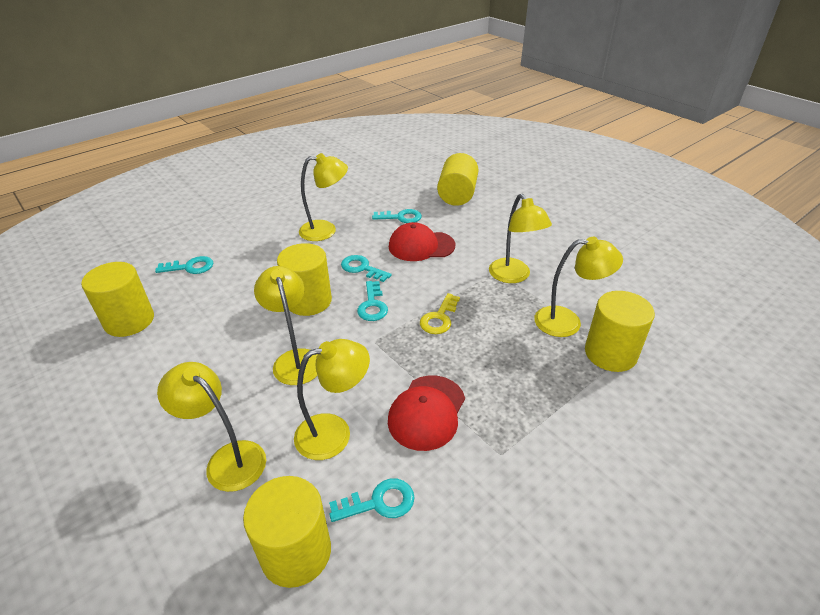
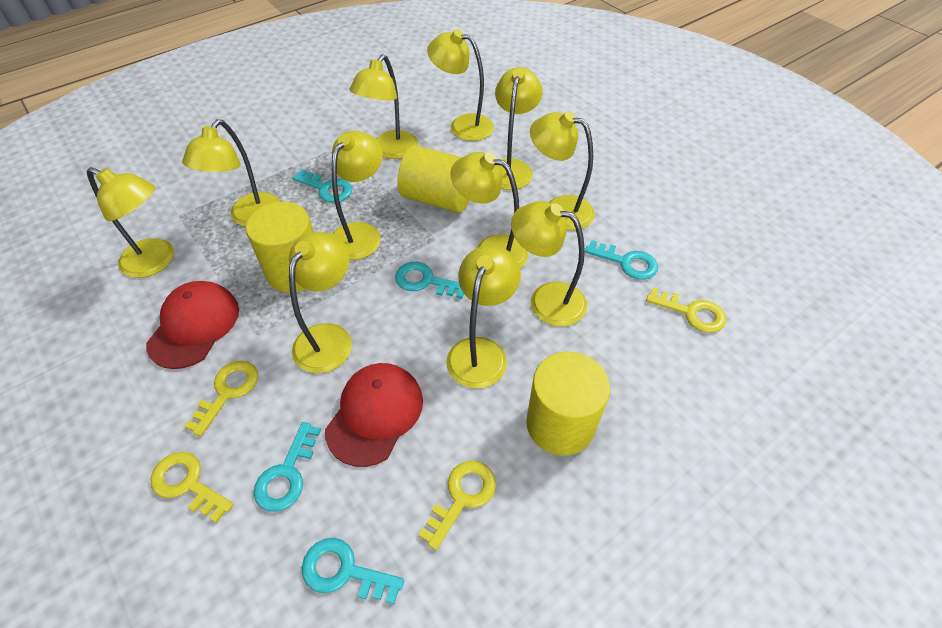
yellow cylinder: 5 -> 3
yellow key: 1 -> 4
yellow lamp: 6 -> 11

